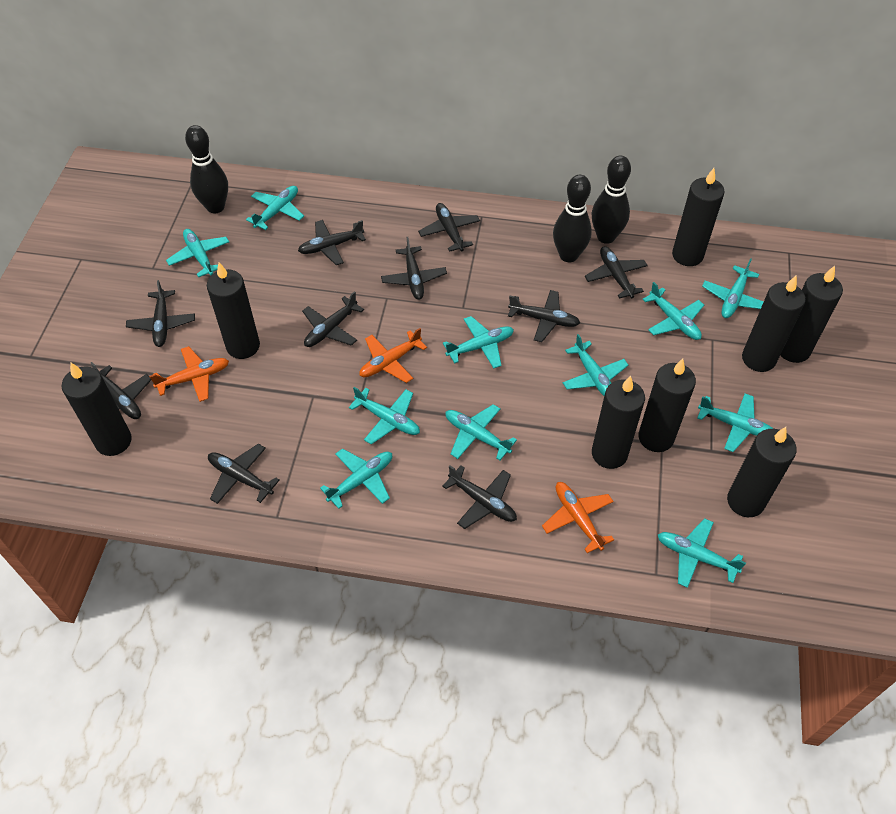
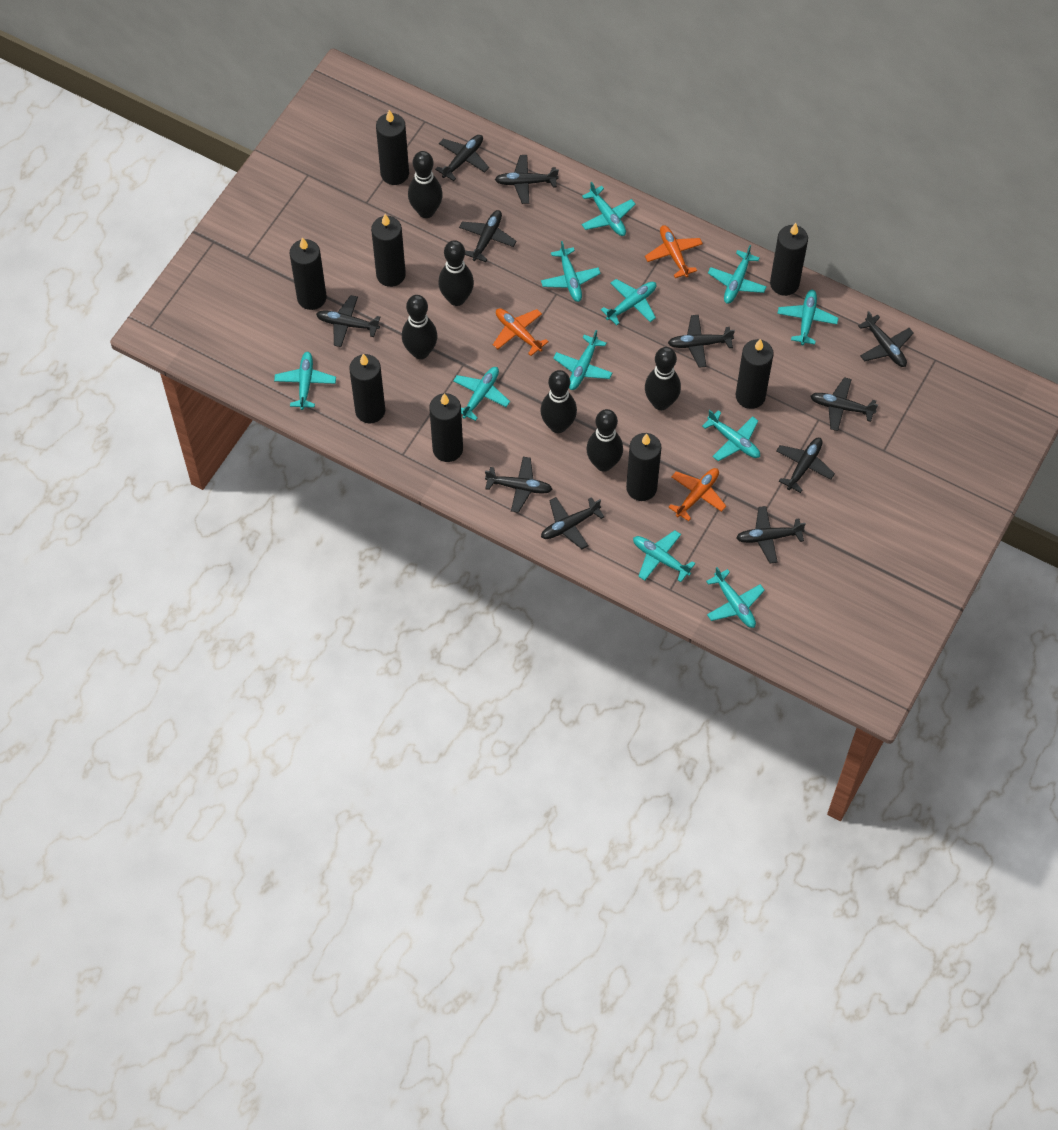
black bowling pin: 3 -> 6
black plane: 10 -> 11

